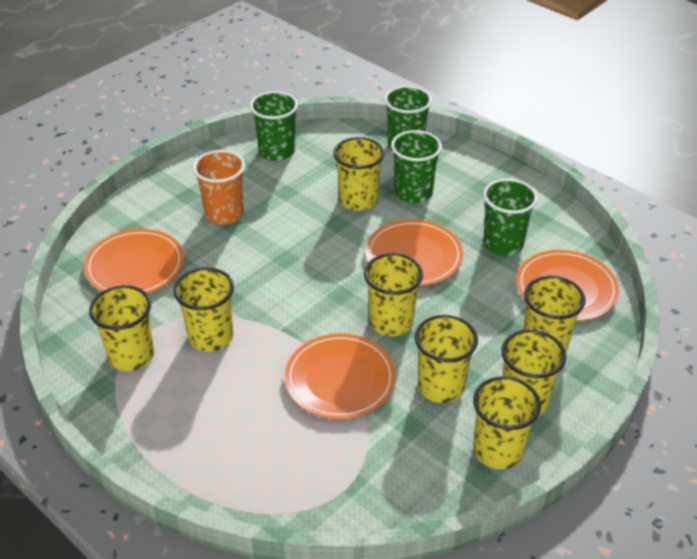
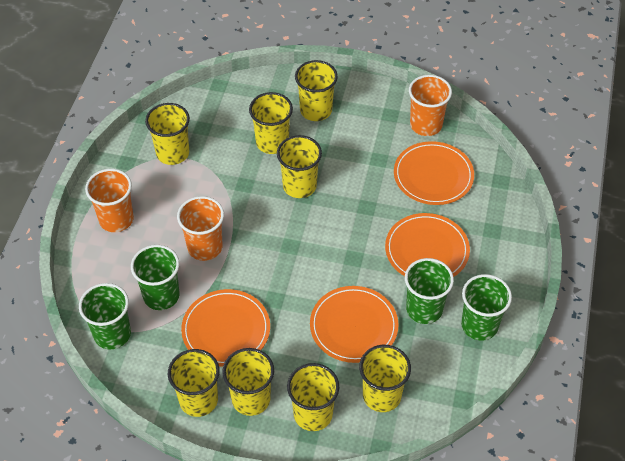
orange cup: 1 -> 3

